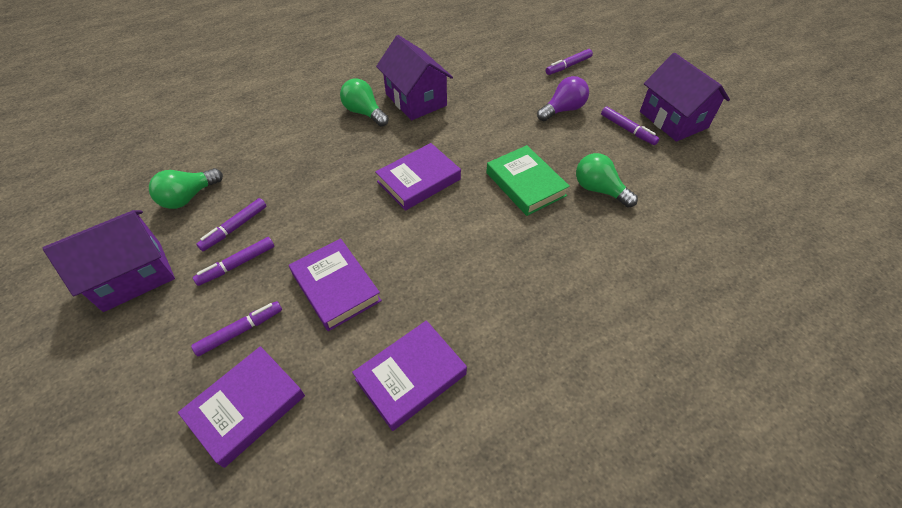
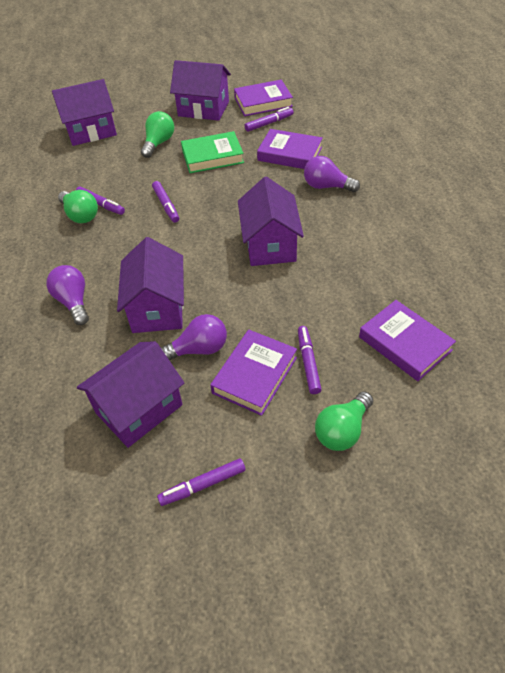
purple house: 3 -> 5
purple light bulb: 1 -> 3

